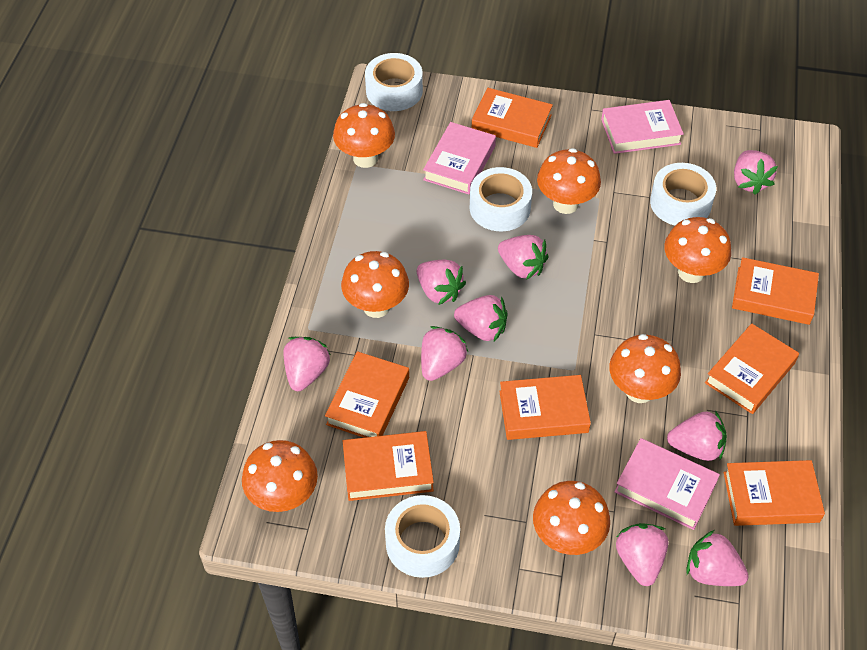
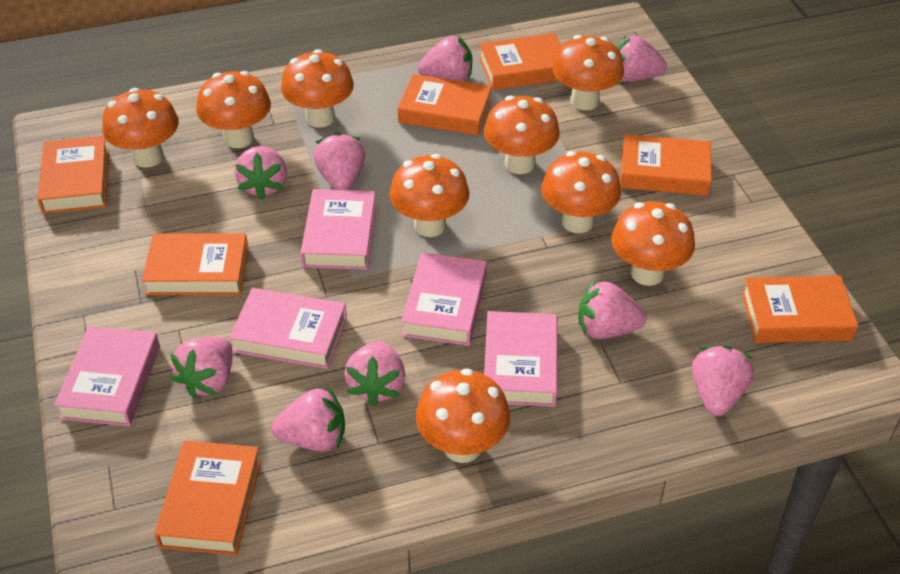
orange mushroom: 7 -> 9
pink book: 3 -> 5
white tape: 4 -> 0

